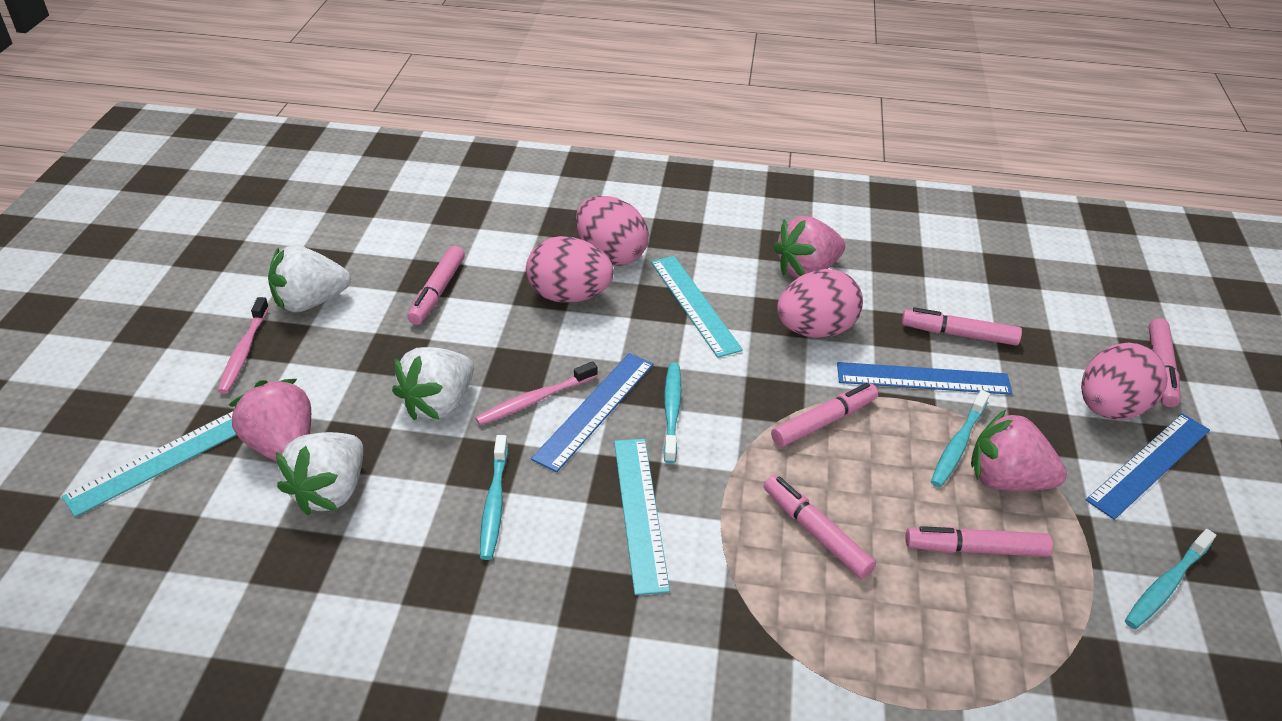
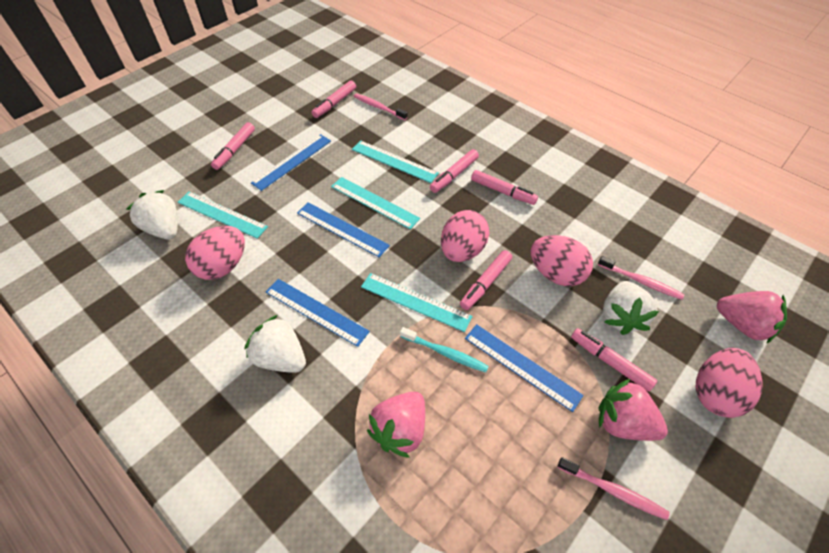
blue ruler: 3 -> 4
pink toothbrush: 2 -> 3
turquoise ruler: 3 -> 4
turquoise toothbrush: 4 -> 1

